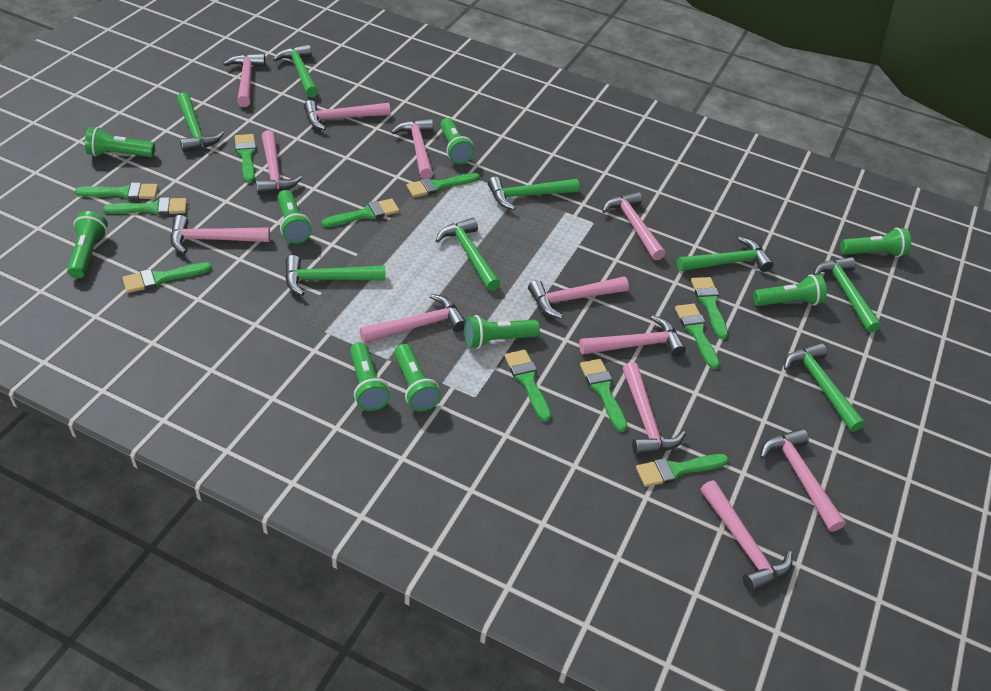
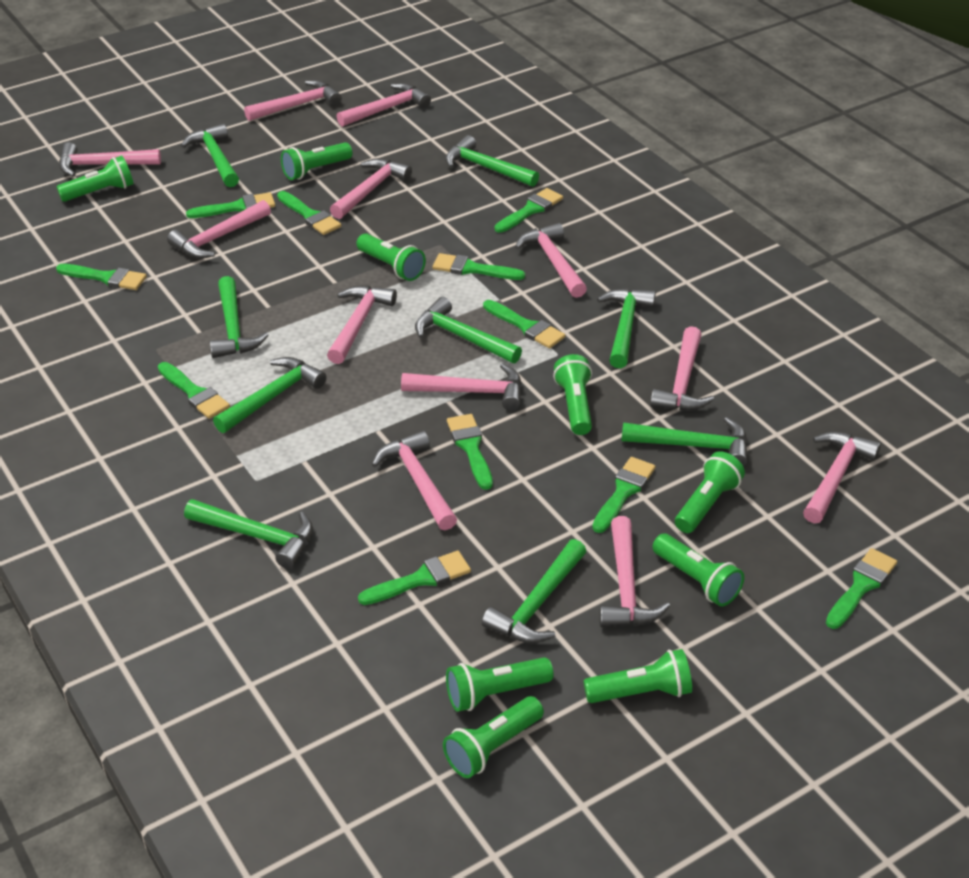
green hammer: 8 -> 9

